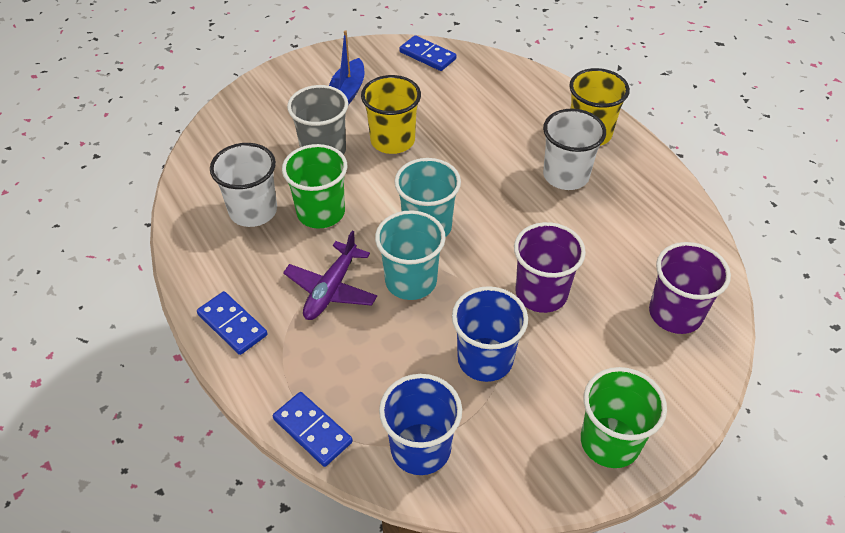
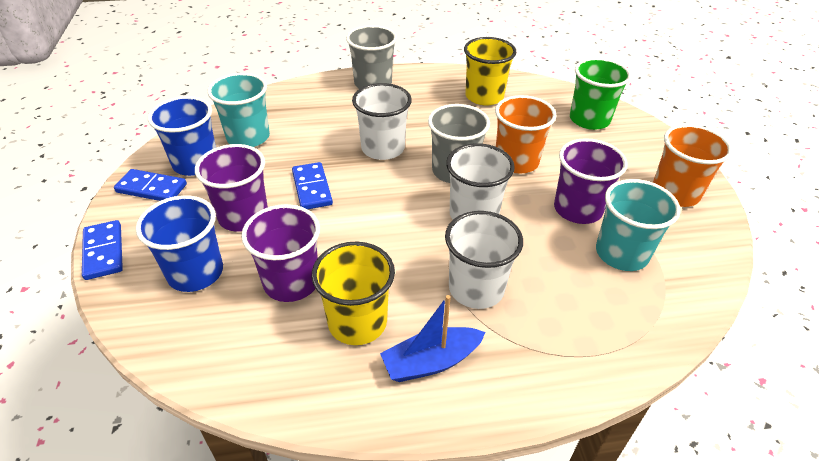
green cup: 2 -> 1
grey cup: 1 -> 2
orange cup: 0 -> 2
purple cup: 2 -> 3
purple plane: 1 -> 0
white cup: 2 -> 3

